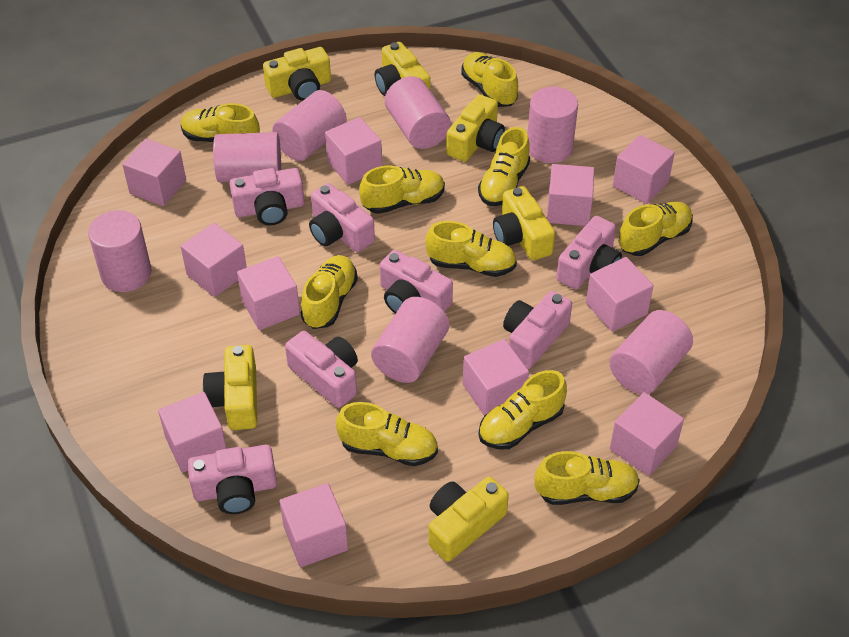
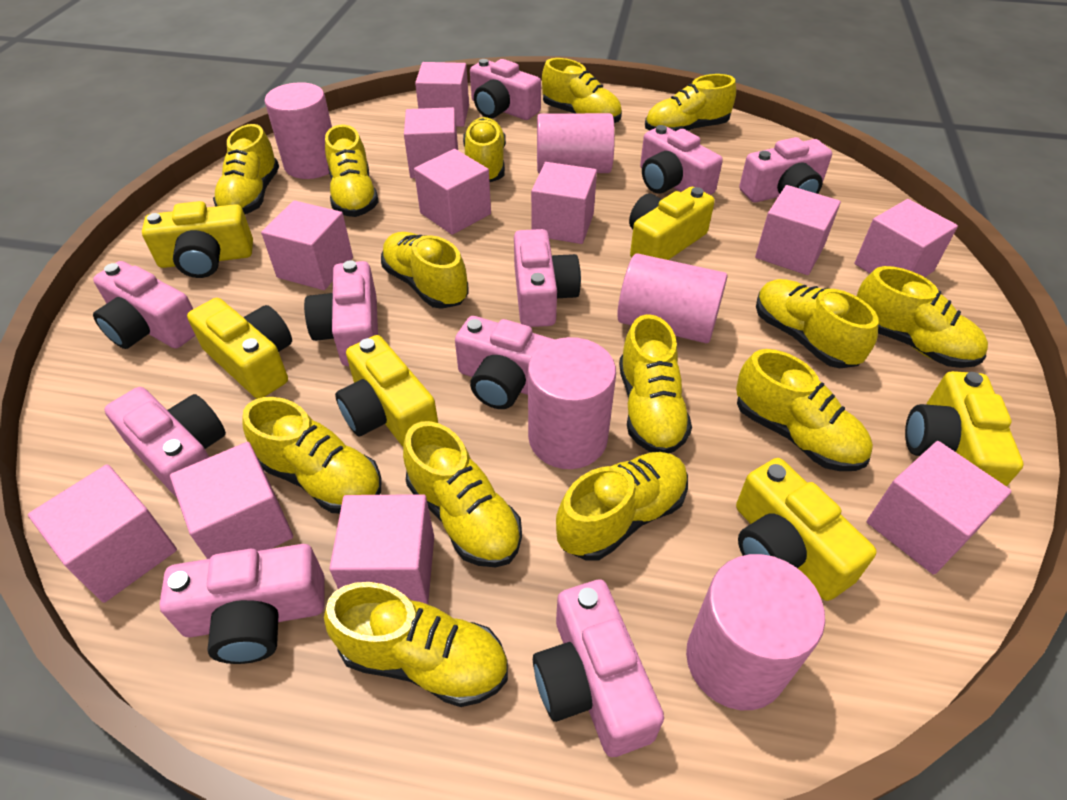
pink camera: 7 -> 10
pink cylinder: 7 -> 5
yellow shoe: 10 -> 14

